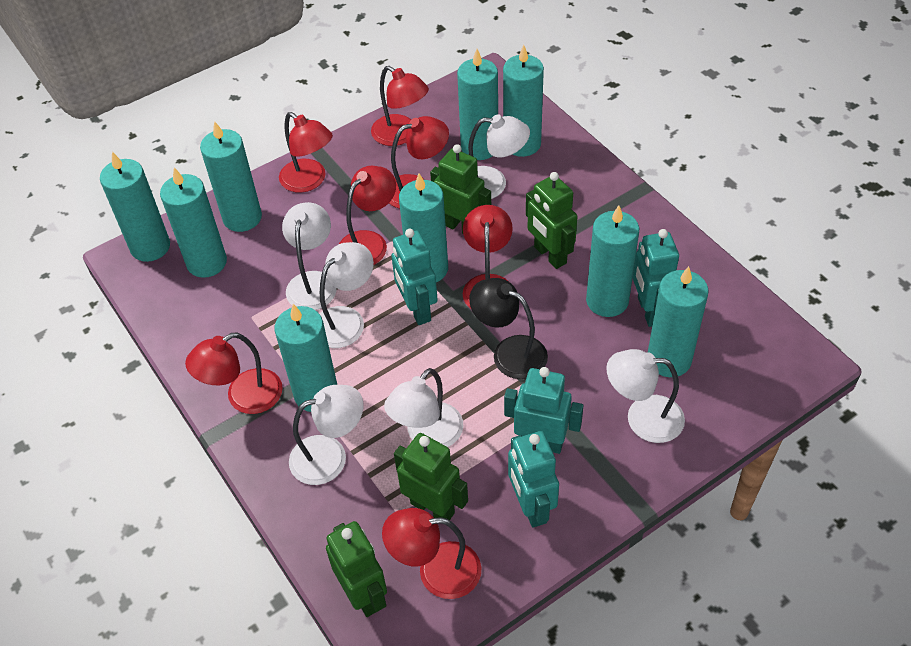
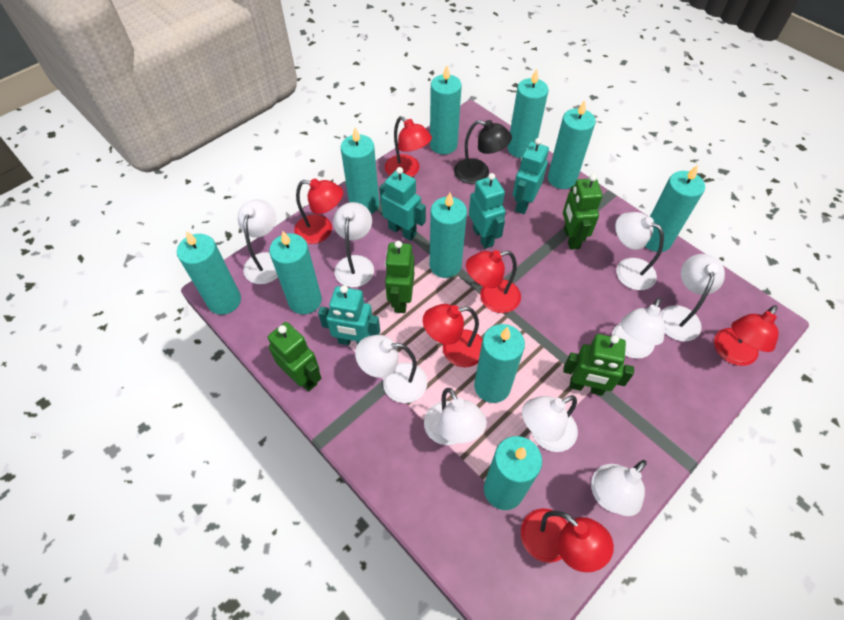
red lamp: 7 -> 6
turquoise candle: 9 -> 10
white lamp: 6 -> 9

